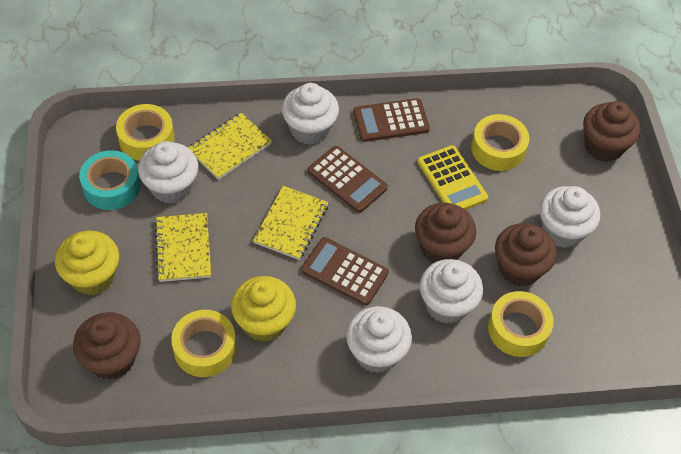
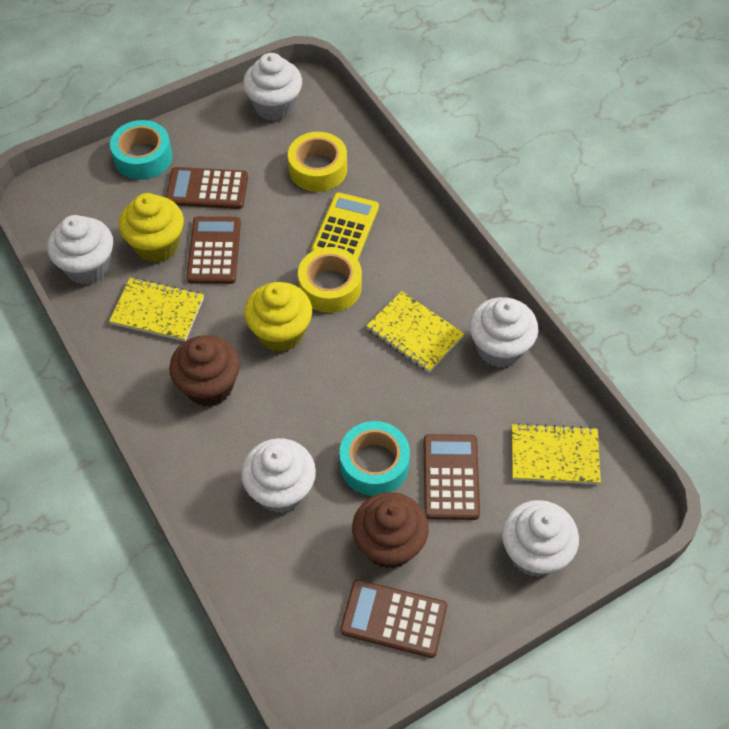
brown calculator: 3 -> 4
brown cupcake: 4 -> 2
turquoise tape: 1 -> 2
yellow tape: 4 -> 2

